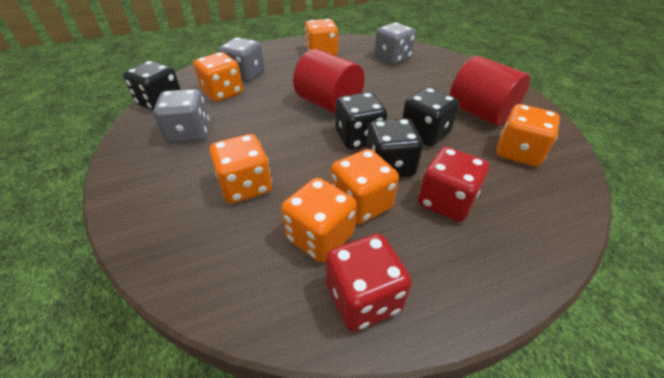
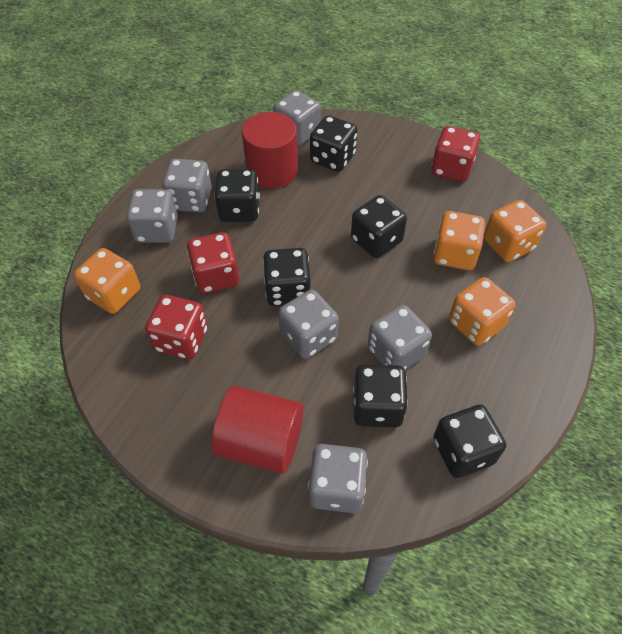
black dice: 4 -> 6
grey dice: 3 -> 6
orange dice: 6 -> 4
red dice: 2 -> 3

